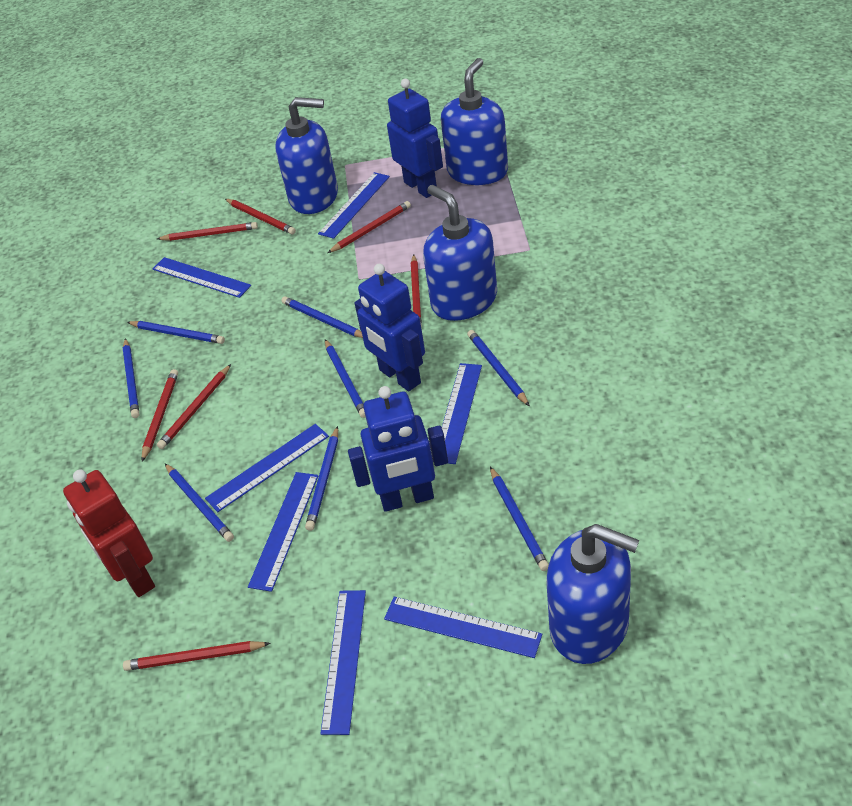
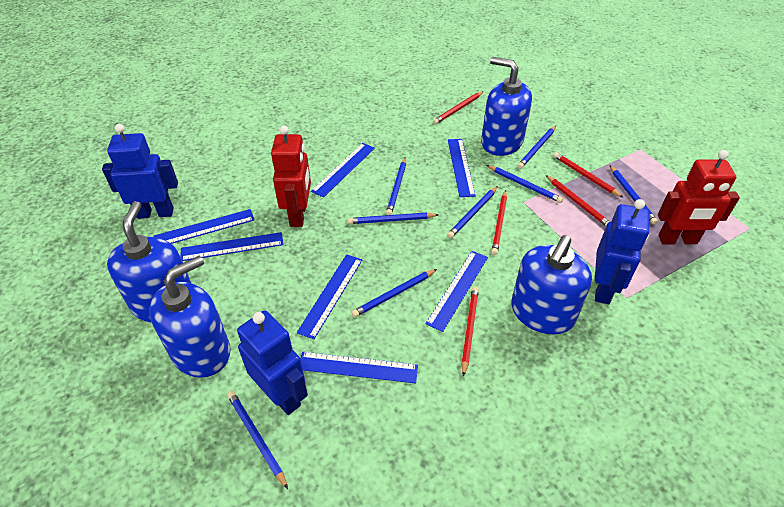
red pencil: 7 -> 5
red robot: 1 -> 2

